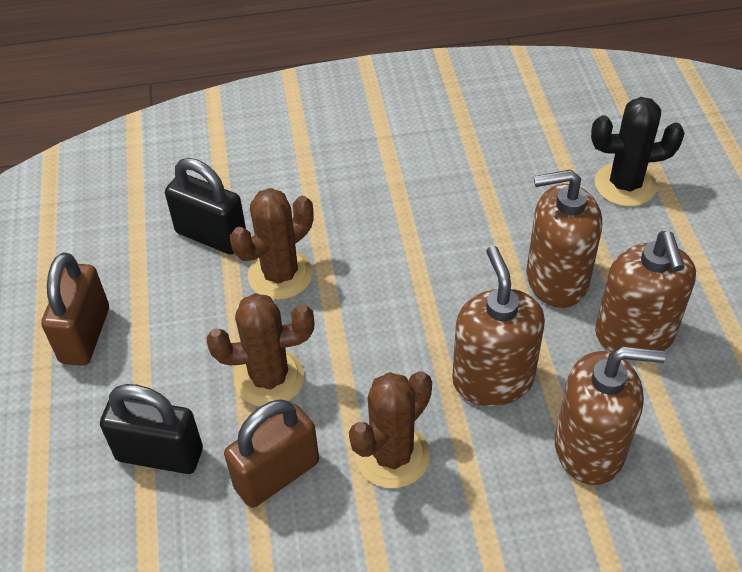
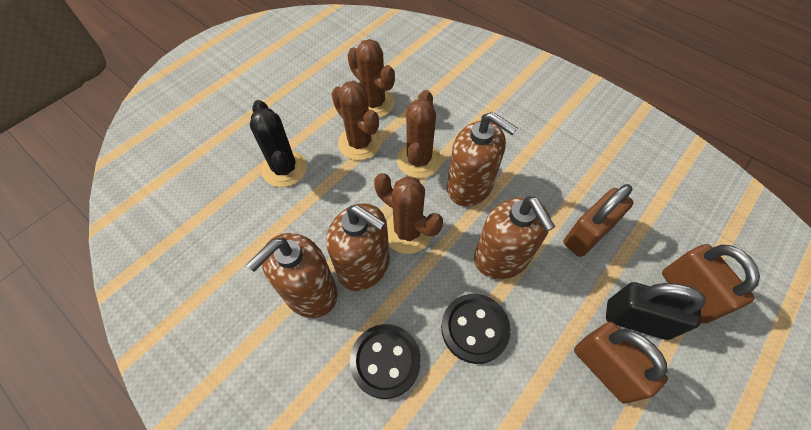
black button: 0 -> 2
black padlock: 2 -> 1
brown cactus: 3 -> 4
brown padlock: 2 -> 3

